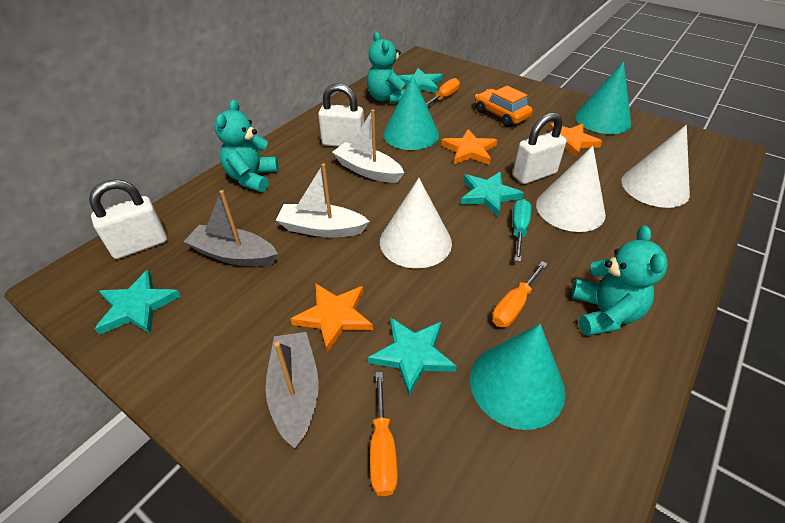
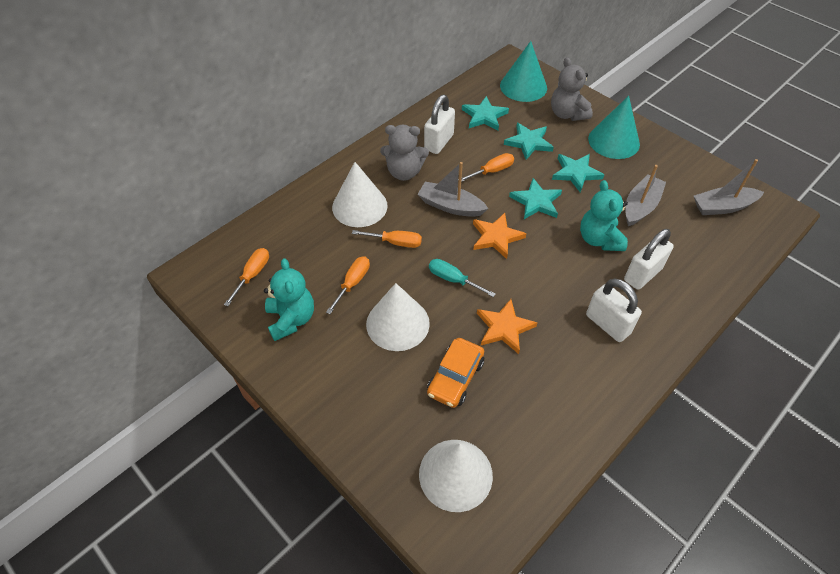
grey boat: 2 -> 3
grey teddy bear: 0 -> 2
orange screwdriver: 3 -> 4
orange star: 3 -> 2
turquoise cone: 3 -> 2
turquoise teddy bear: 3 -> 2
white boat: 2 -> 0

